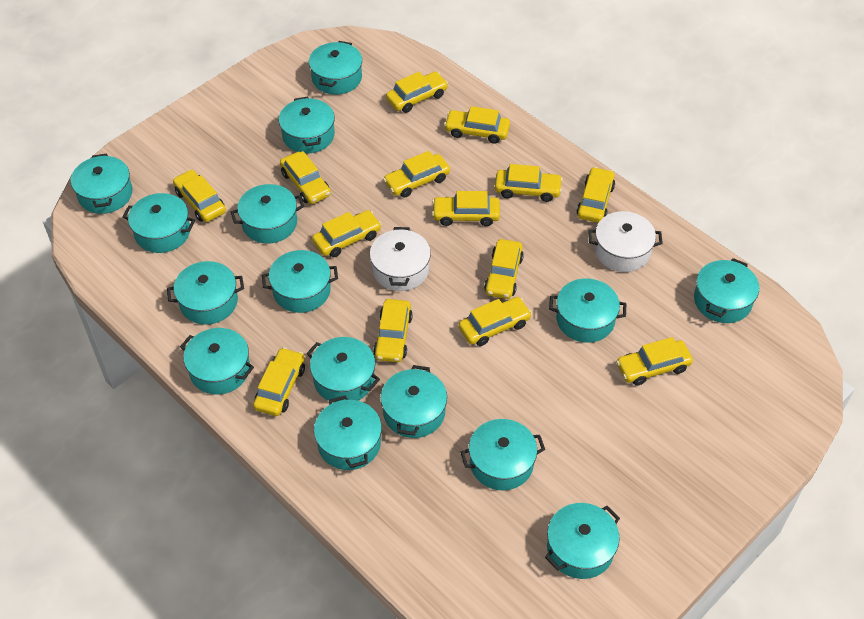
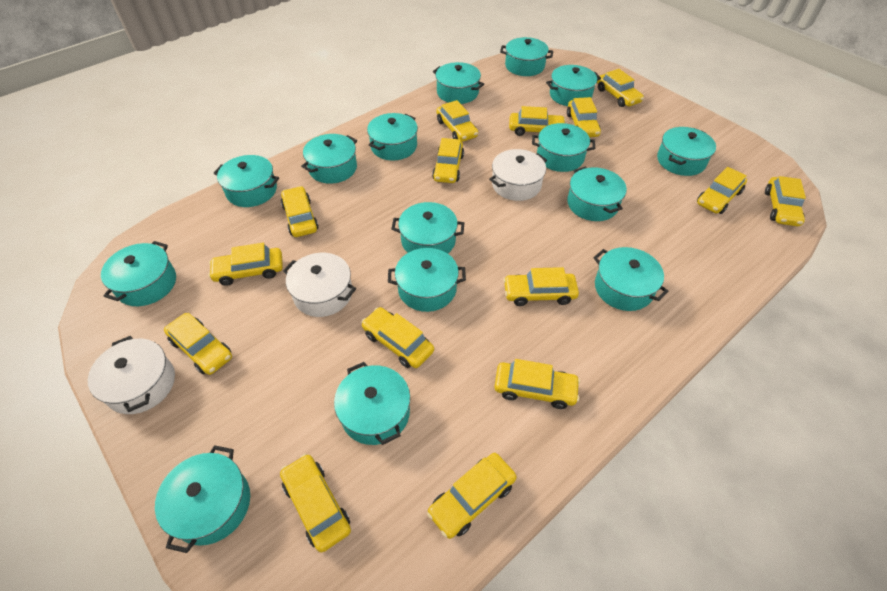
white pot: 2 -> 3
yellow car: 14 -> 15

